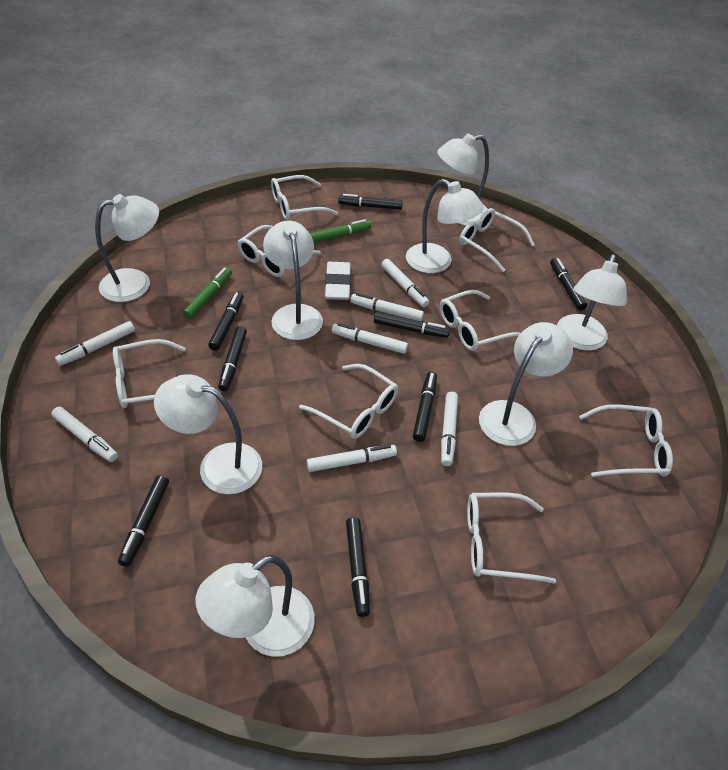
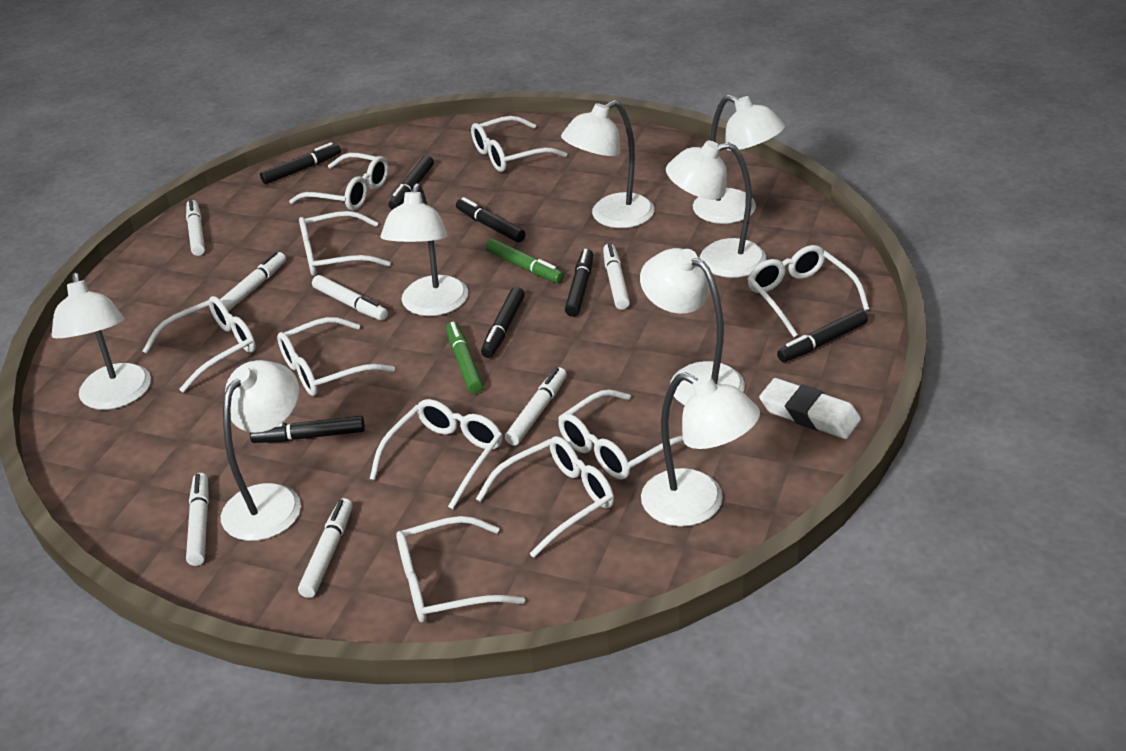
black marker: 8 -> 7
white glasses: 8 -> 10

